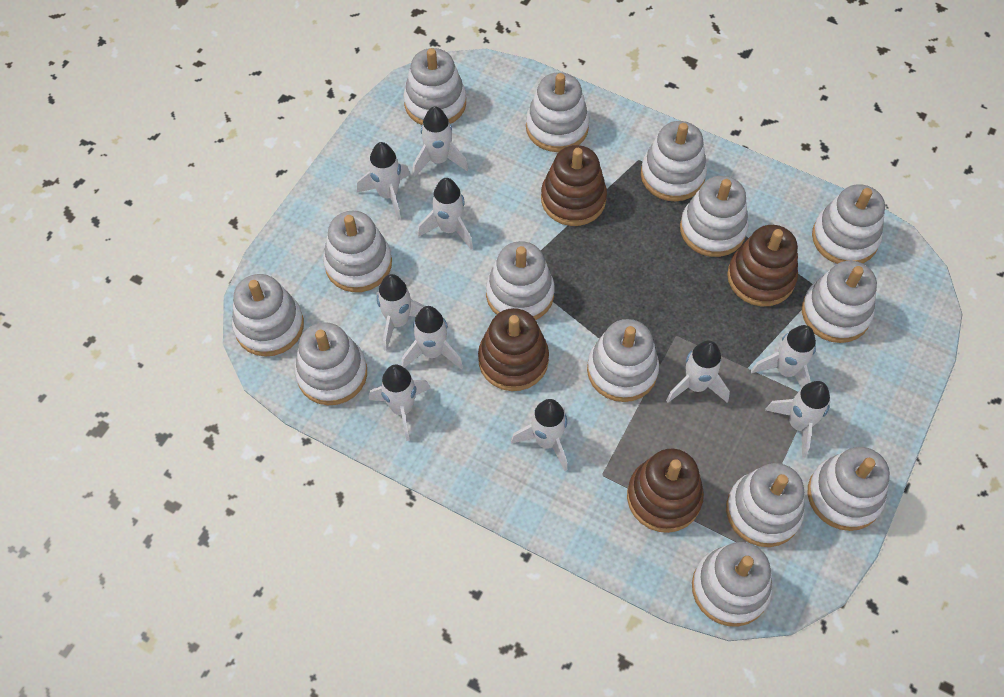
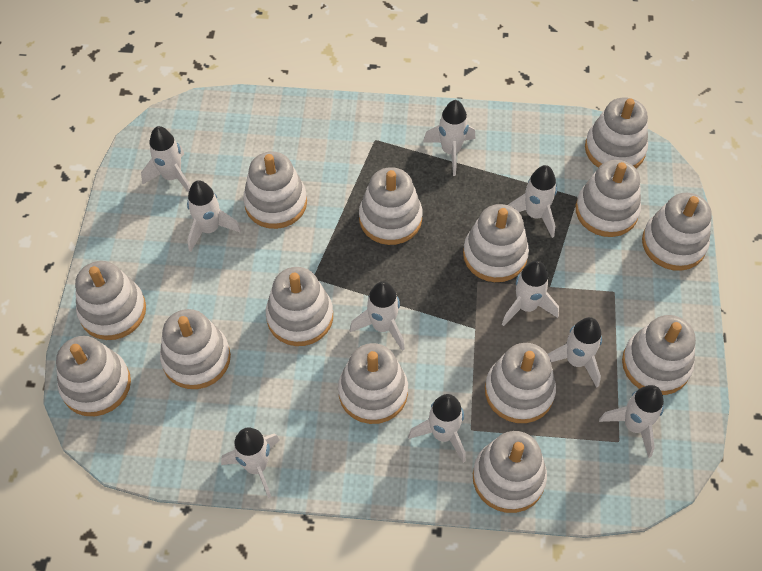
brown stacking toy: 4 -> 0

